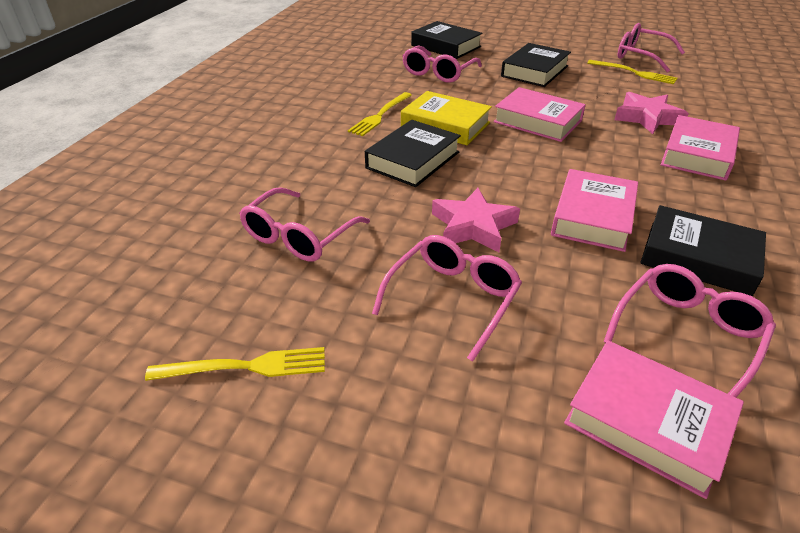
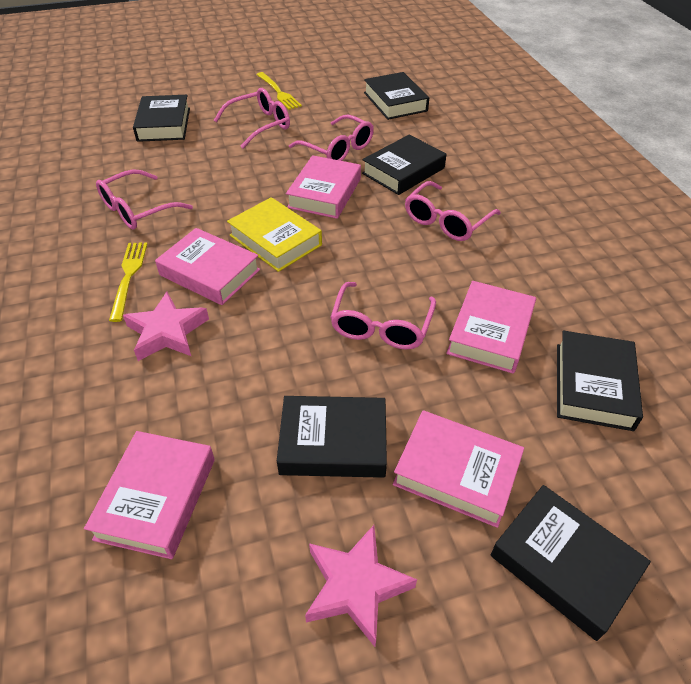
black book: 4 -> 6
pink book: 4 -> 5
yellow fork: 3 -> 2

